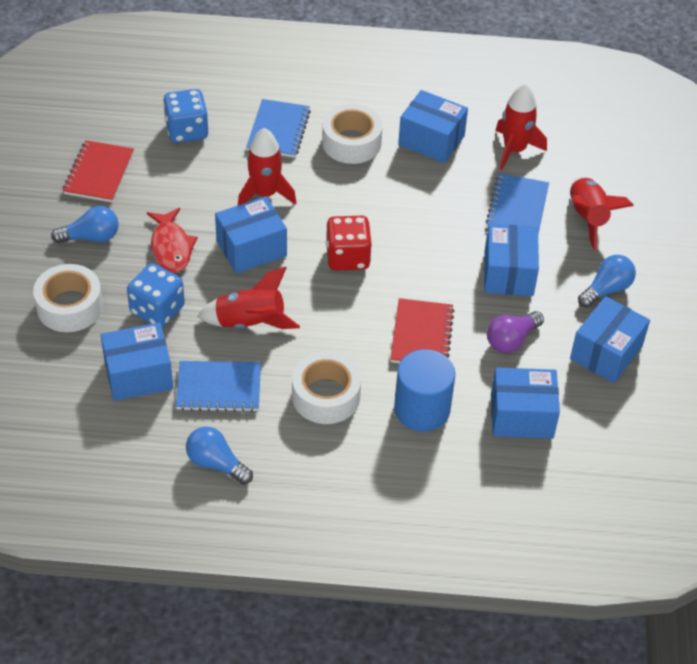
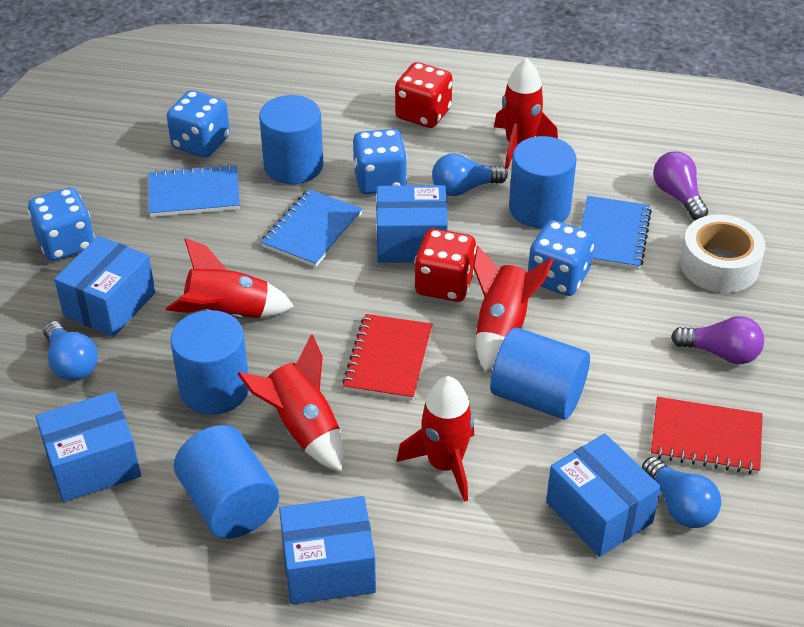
blue box: 6 -> 5
blue cylinder: 1 -> 5
blue dice: 2 -> 4
purple light bulb: 1 -> 2
red dice: 1 -> 2
red fish: 1 -> 0
red rocket: 4 -> 5
white tape: 3 -> 1

